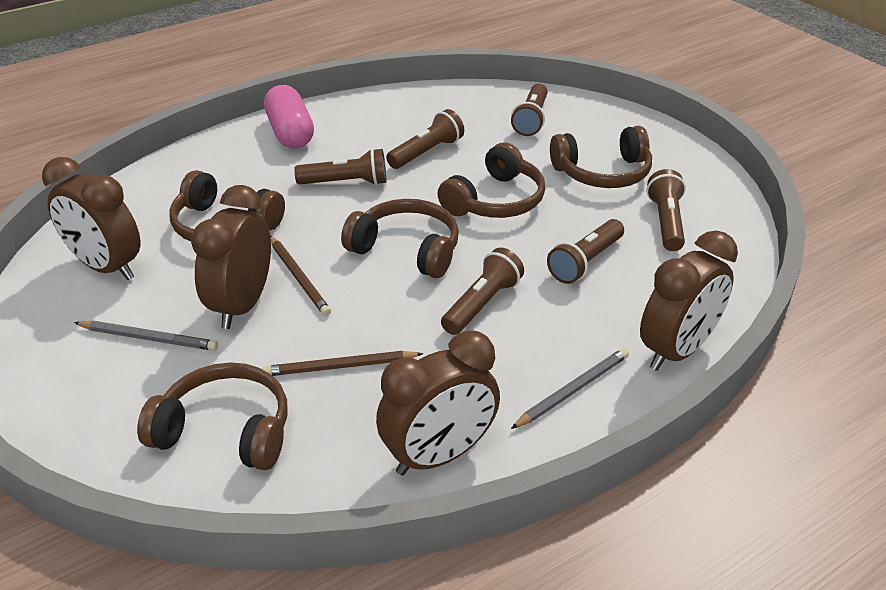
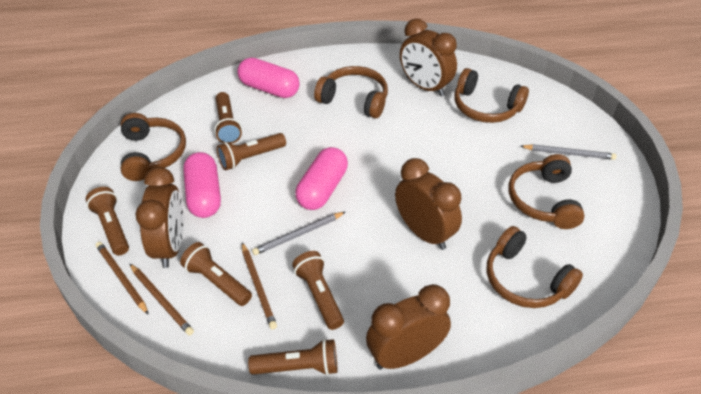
brown pencil: 2 -> 3
pink capsule: 1 -> 3

